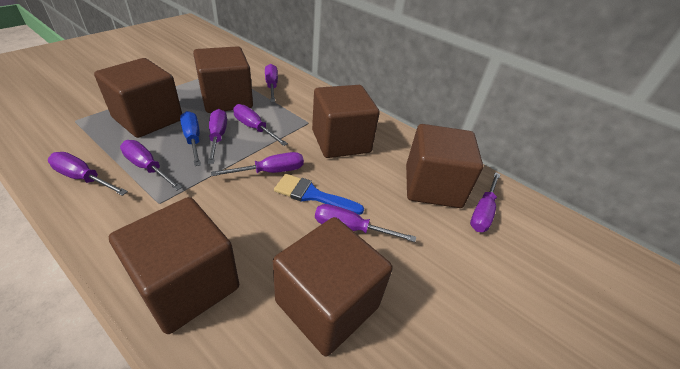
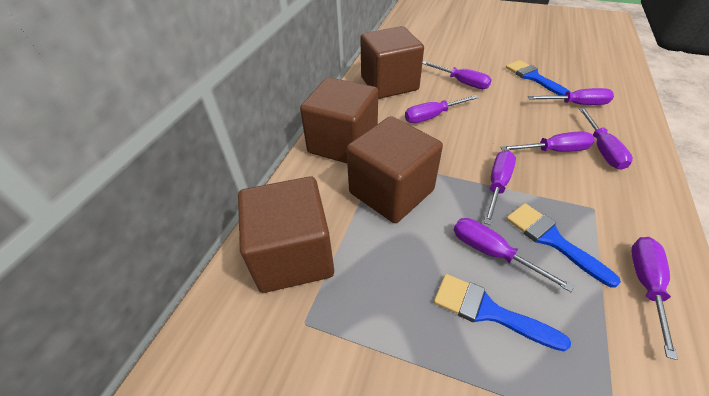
blue brush: 1 -> 3
blue screwdriver: 1 -> 0
brown cube: 6 -> 4

